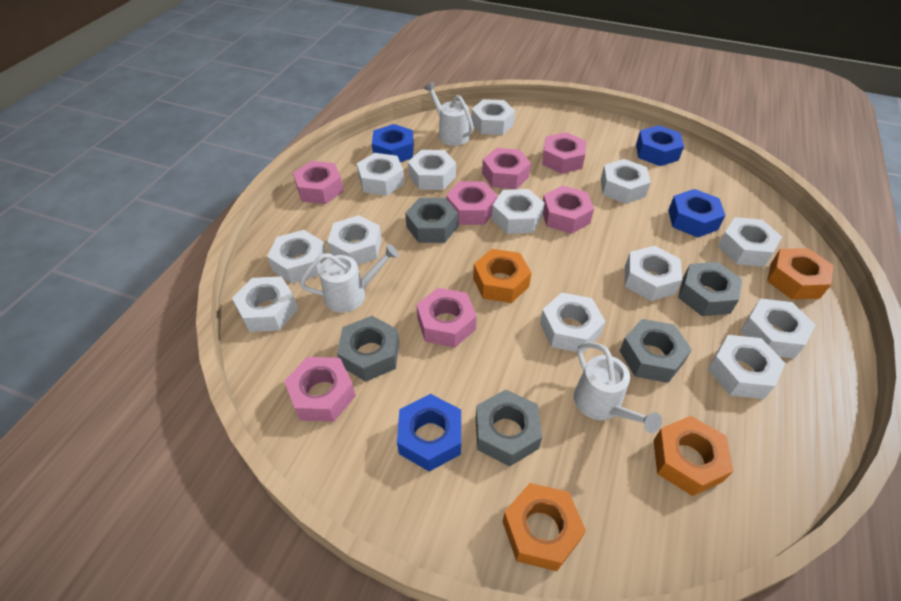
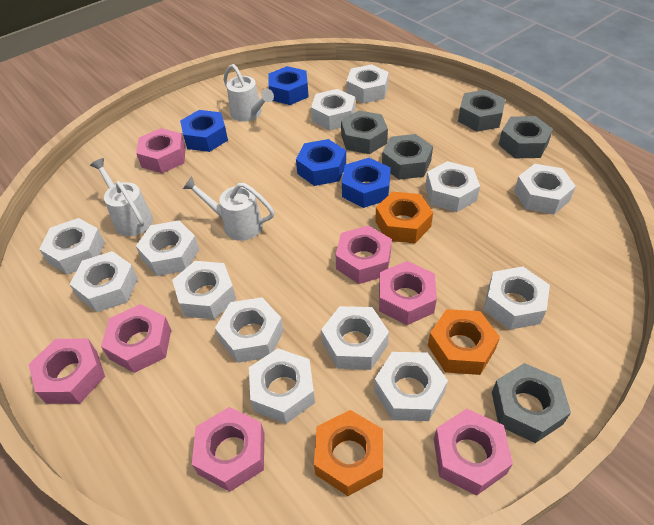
orange nut: 4 -> 3

